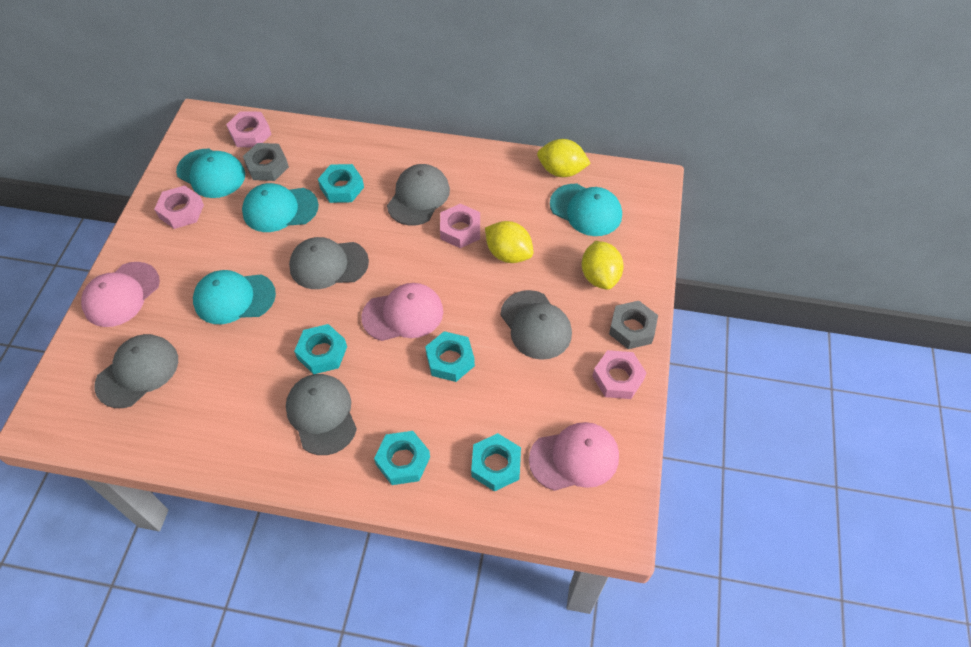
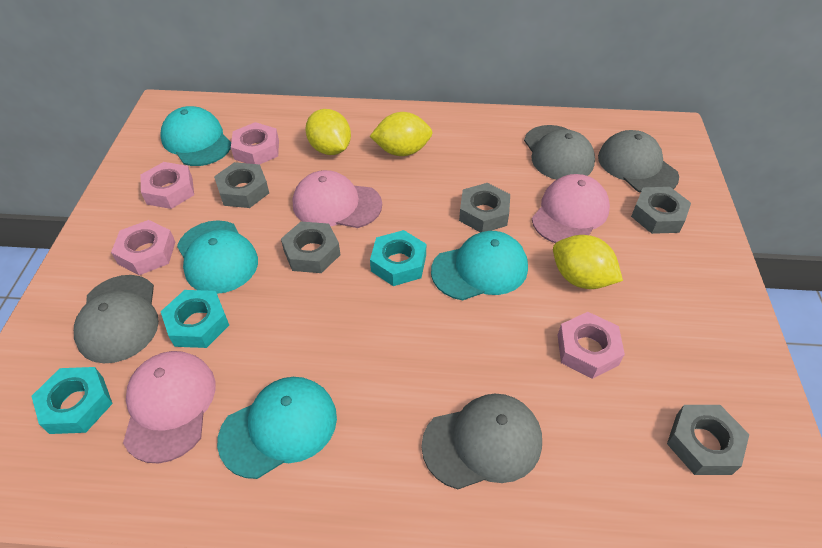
grey cap: 5 -> 4
grey nut: 2 -> 5
turquoise nut: 5 -> 3

